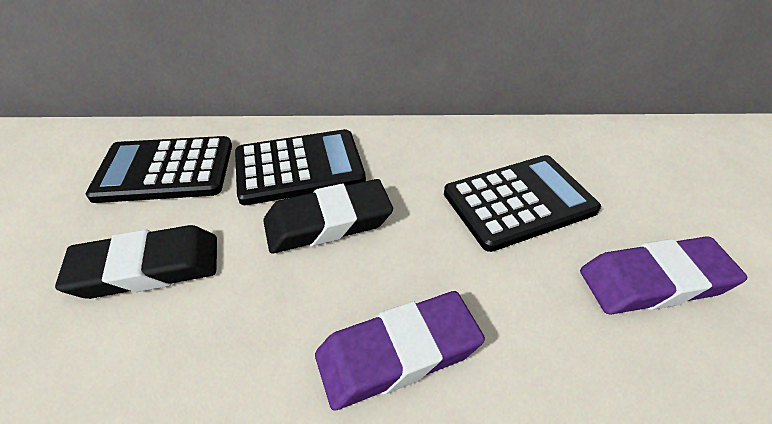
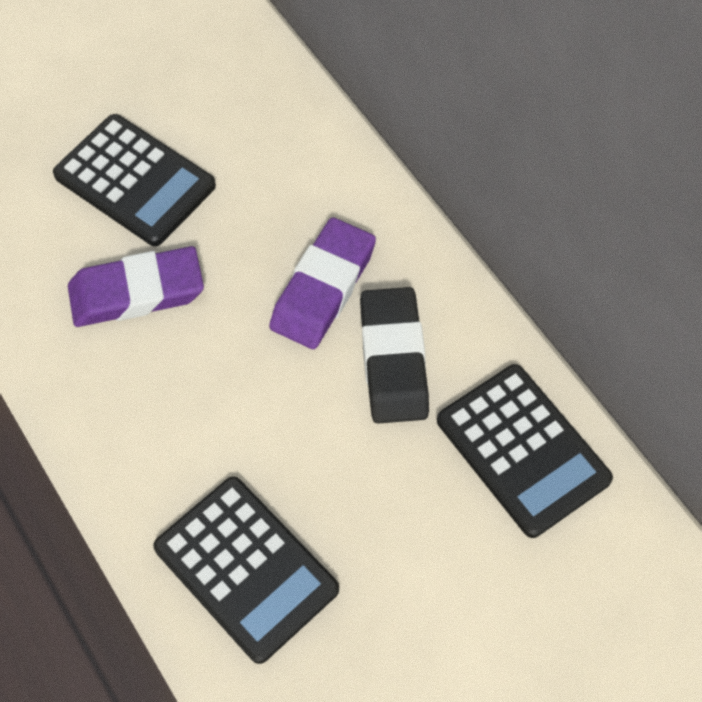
black eraser: 2 -> 1

